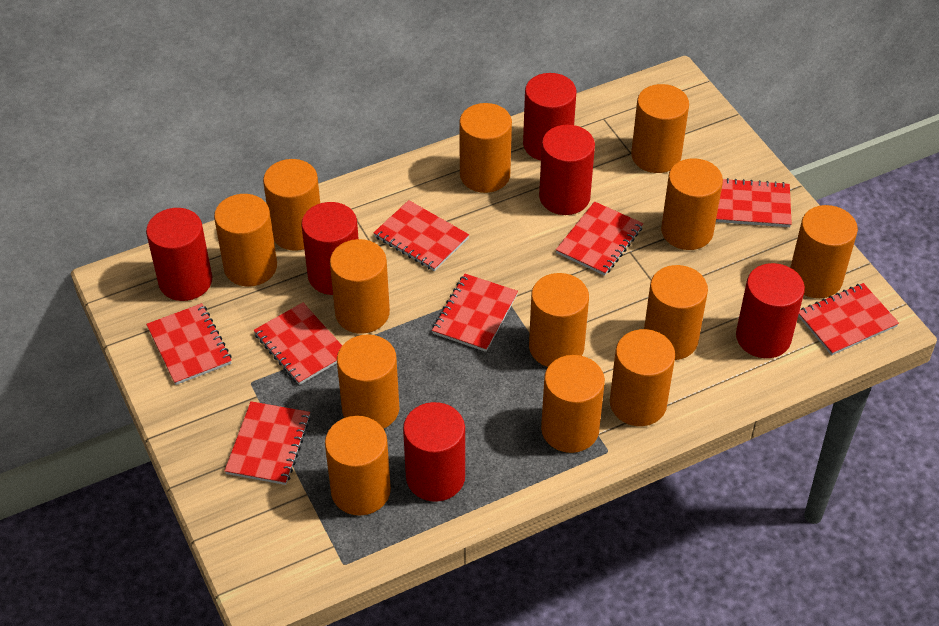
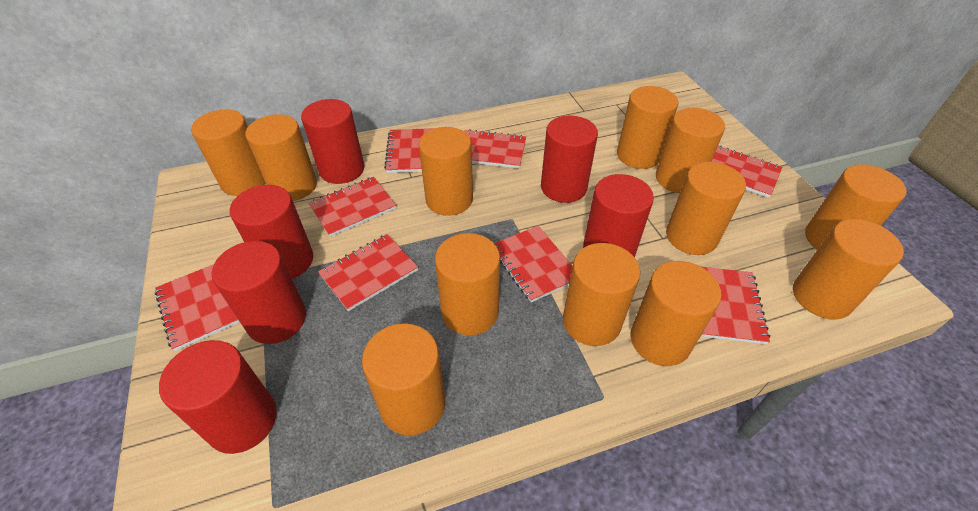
orange cylinder: 13 -> 12

